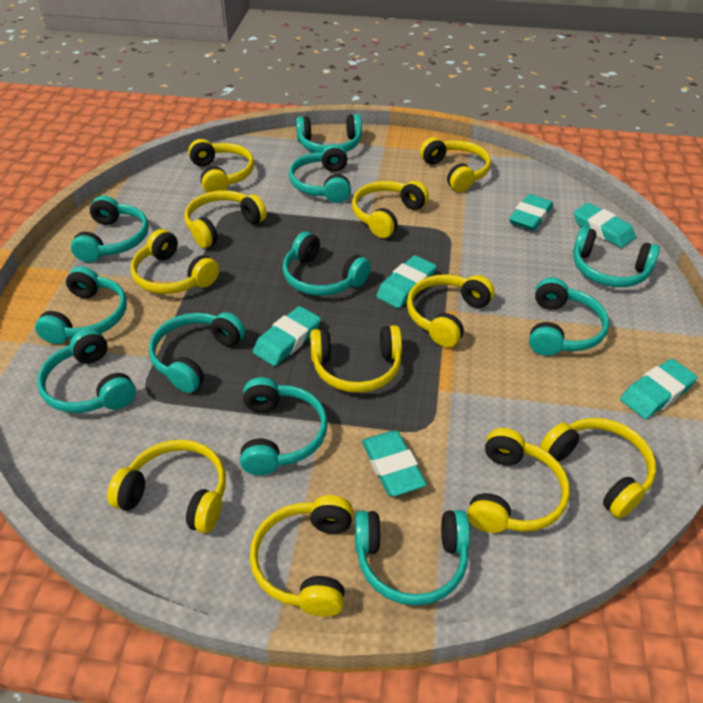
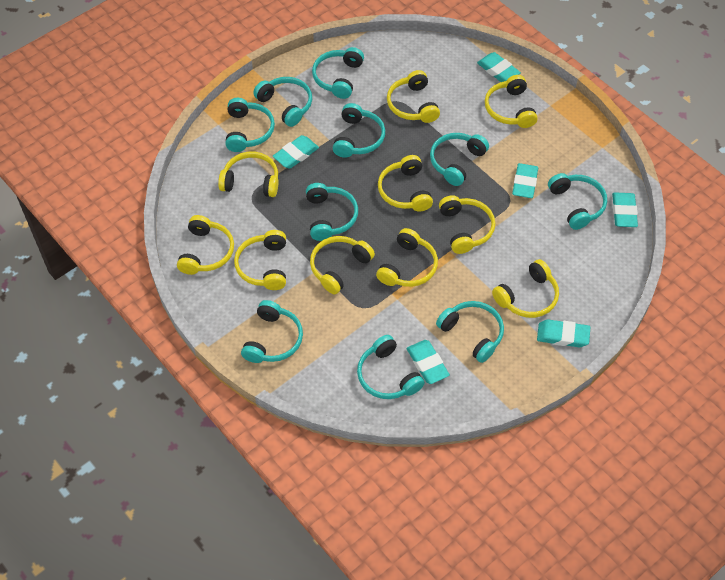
turquoise headphones: 11 -> 10
yellow headphones: 11 -> 10

